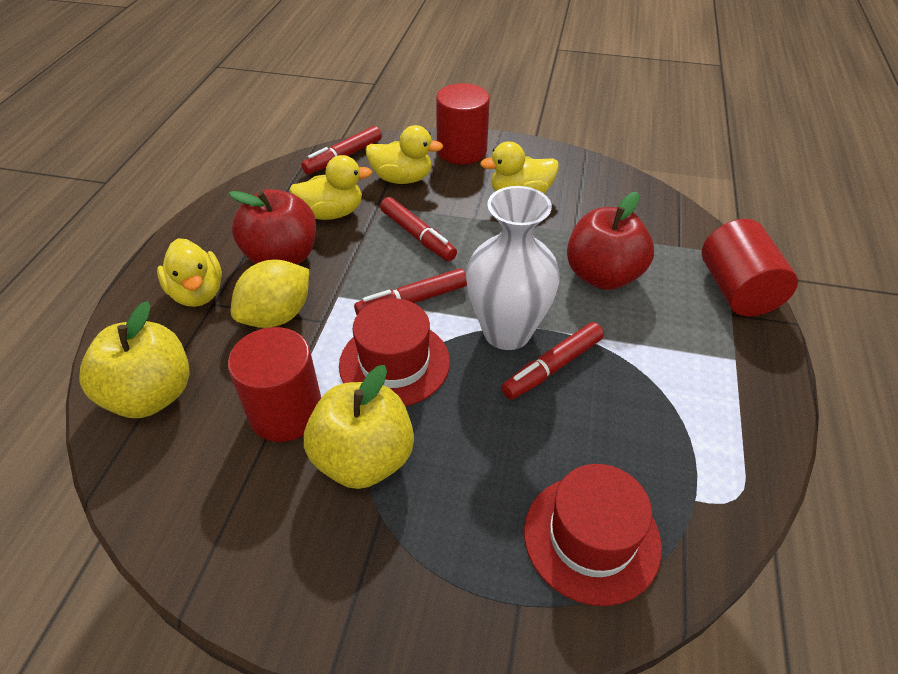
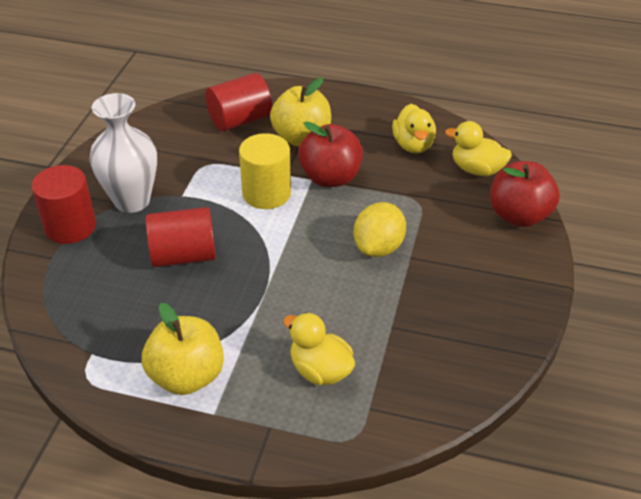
red hat: 2 -> 0
red marker: 4 -> 0
yellow cylinder: 0 -> 1
yellow duck: 4 -> 3

